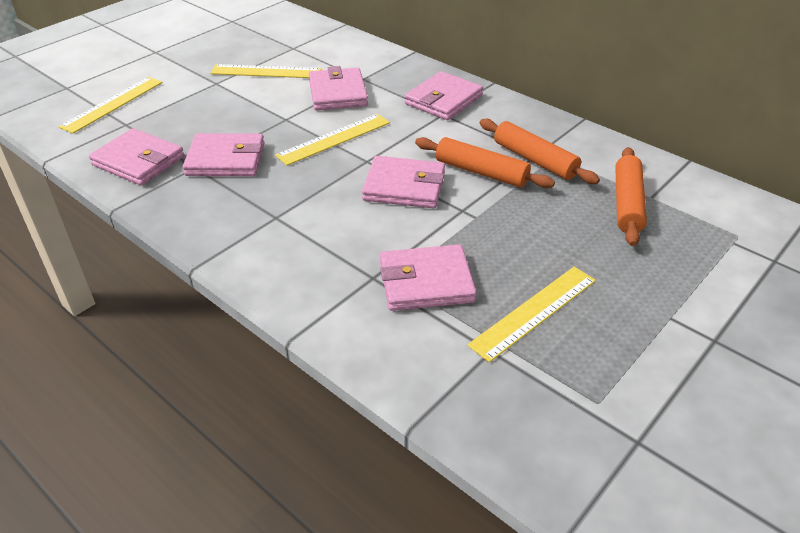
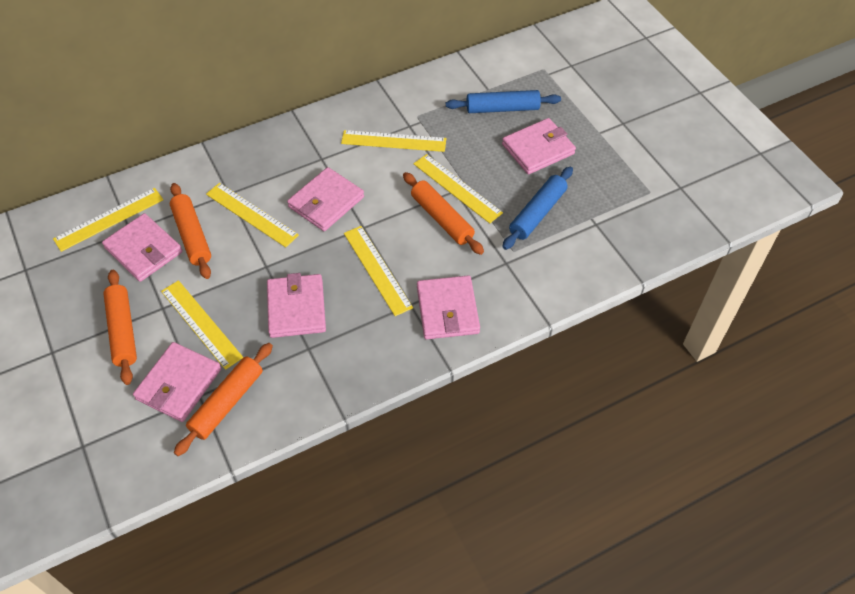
blue rolling pin: 0 -> 2
orange rolling pin: 3 -> 4
yellow ruler: 4 -> 6

